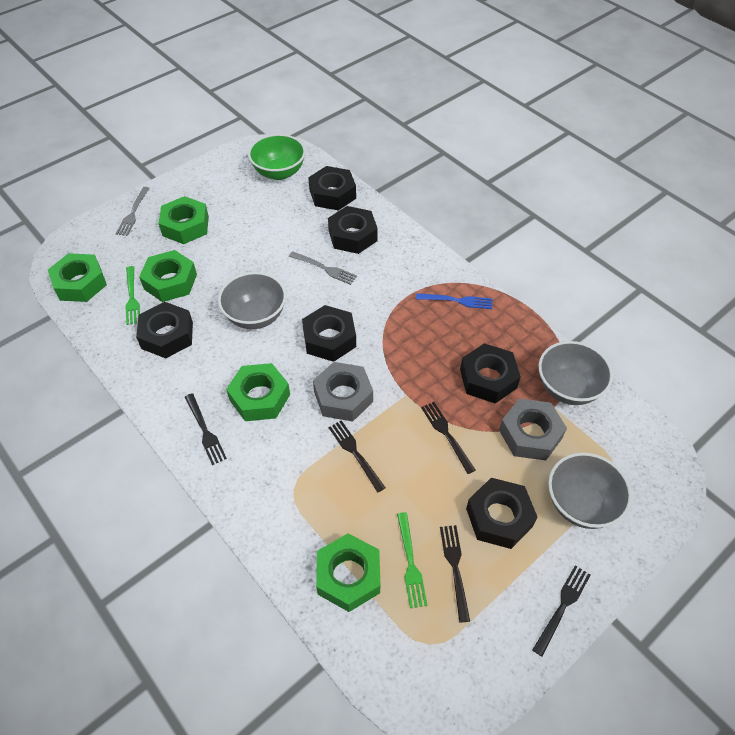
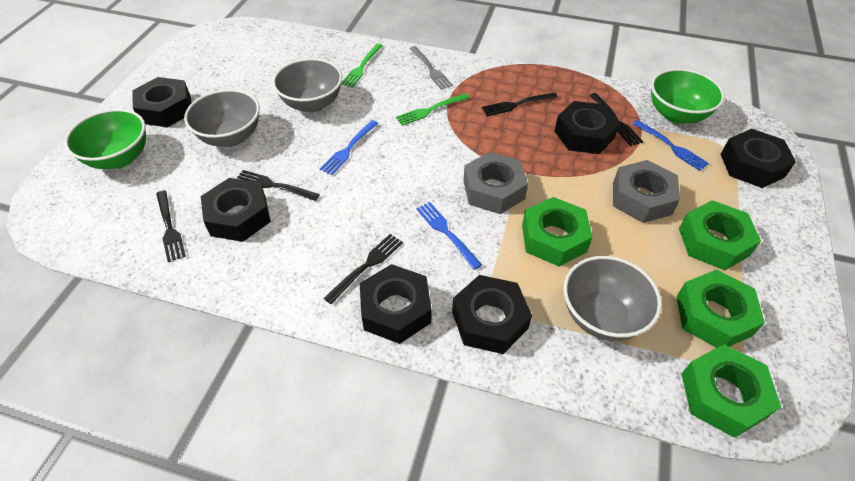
blue fork: 1 -> 3
green bowl: 1 -> 2
green nut: 5 -> 4
grey fork: 2 -> 1

